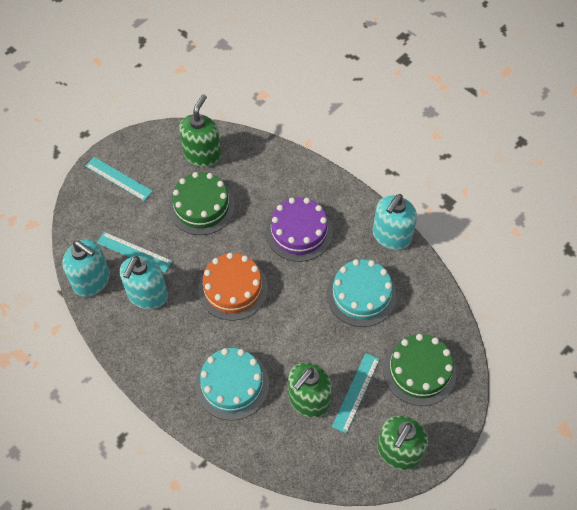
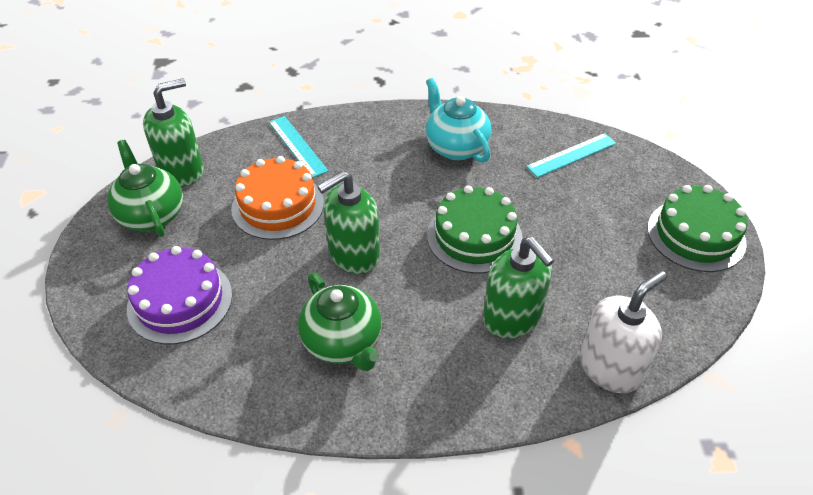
green teapot: 0 -> 2
turquoise cake: 2 -> 0
turquoise ruler: 3 -> 2
turquoise soap dispenser: 3 -> 0
turquoise teapot: 0 -> 1
white soap dispenser: 0 -> 1

